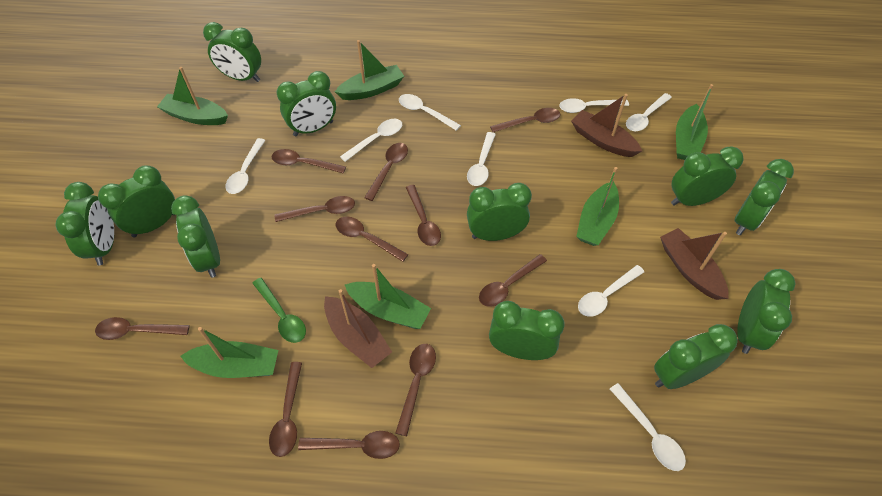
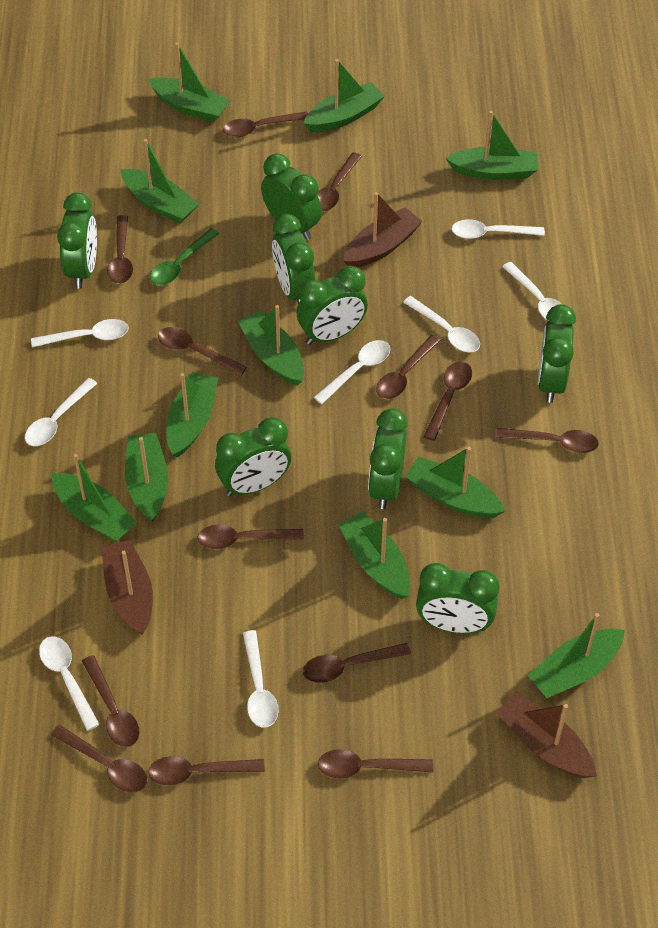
brown spoon: 11 -> 13
green boat: 6 -> 11
green clock: 11 -> 8

